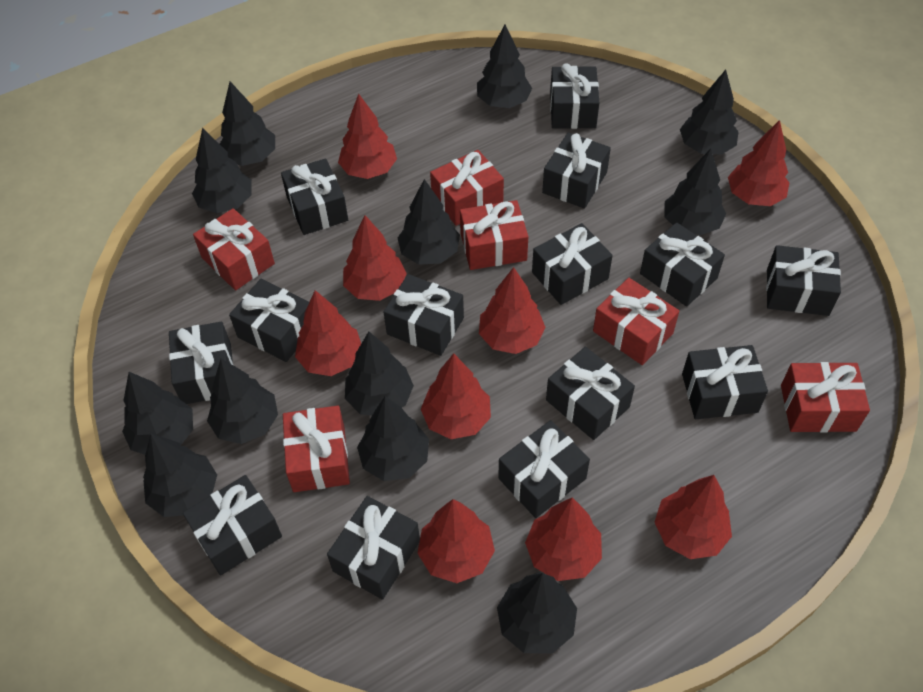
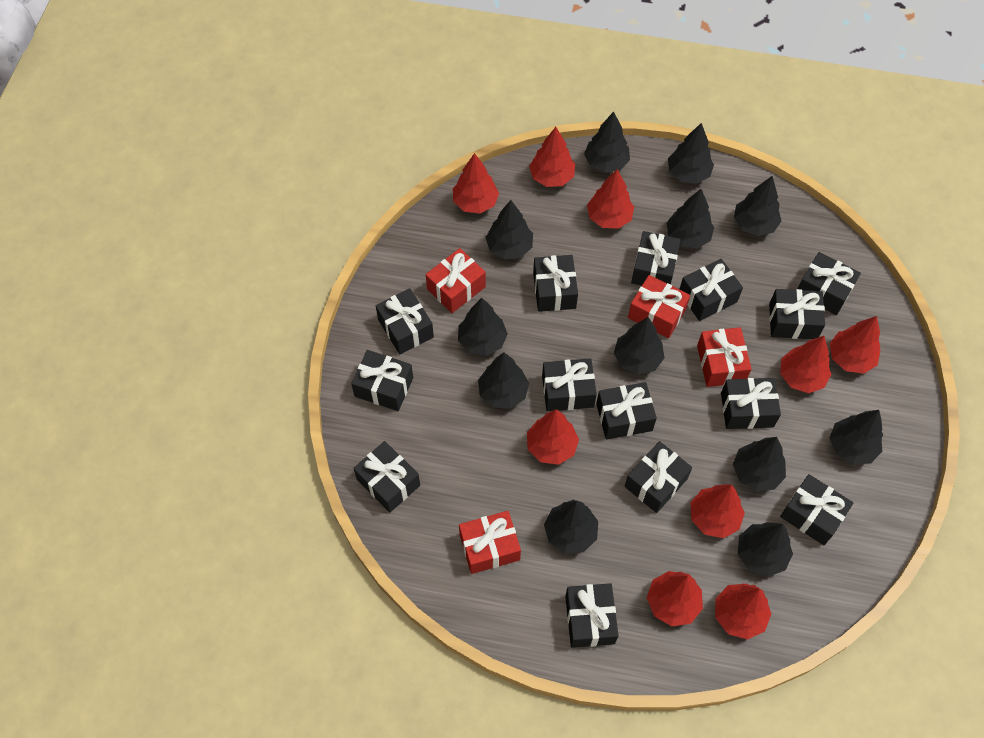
red gift: 6 -> 4

